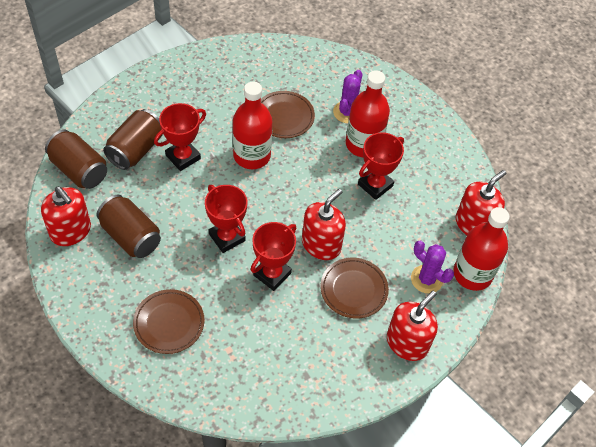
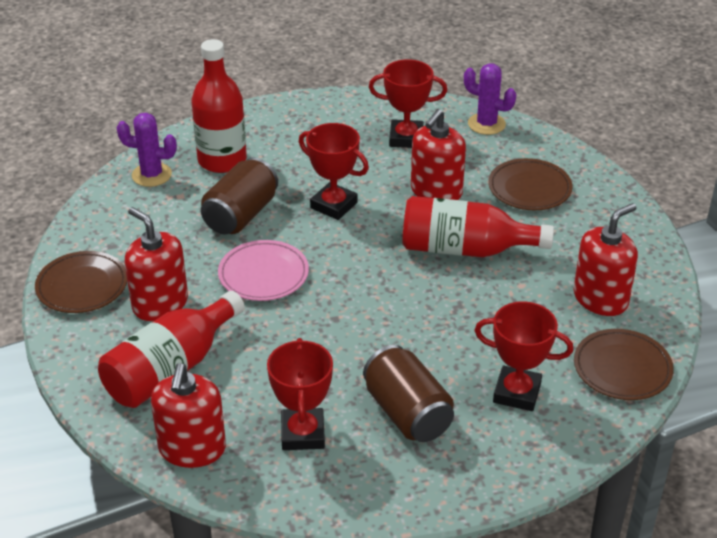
brown can: 3 -> 2
pink plate: 0 -> 1

